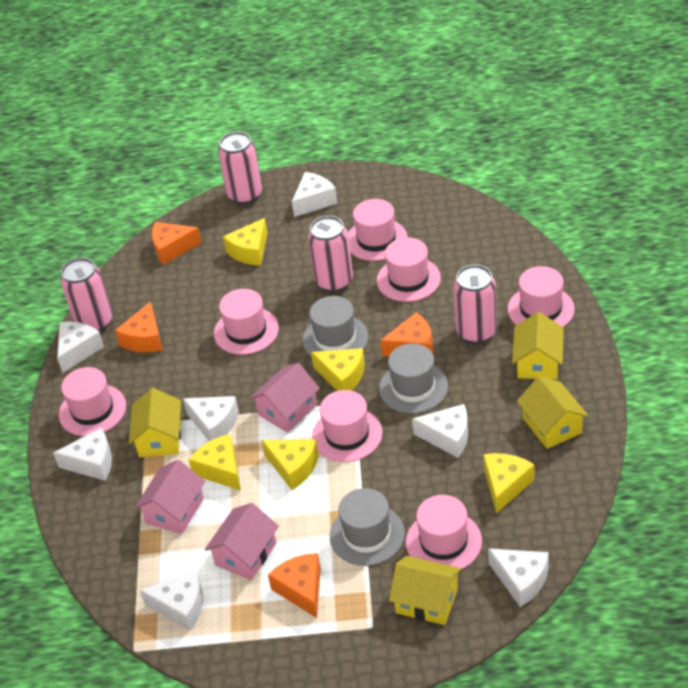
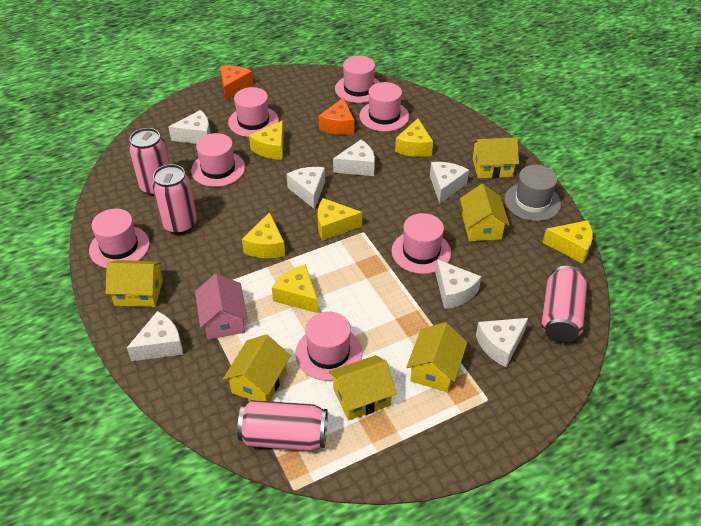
grey hat: 3 -> 1
orange cheese: 4 -> 2
pink house: 3 -> 1
yellow cheese: 5 -> 6
yellow house: 4 -> 6

